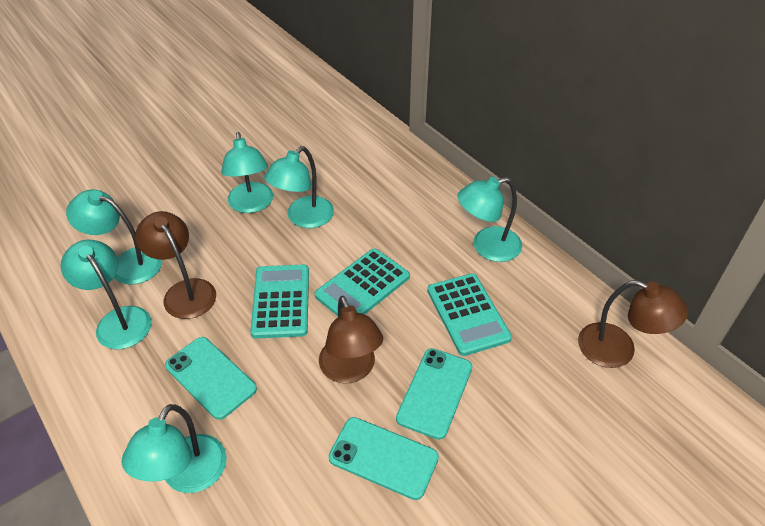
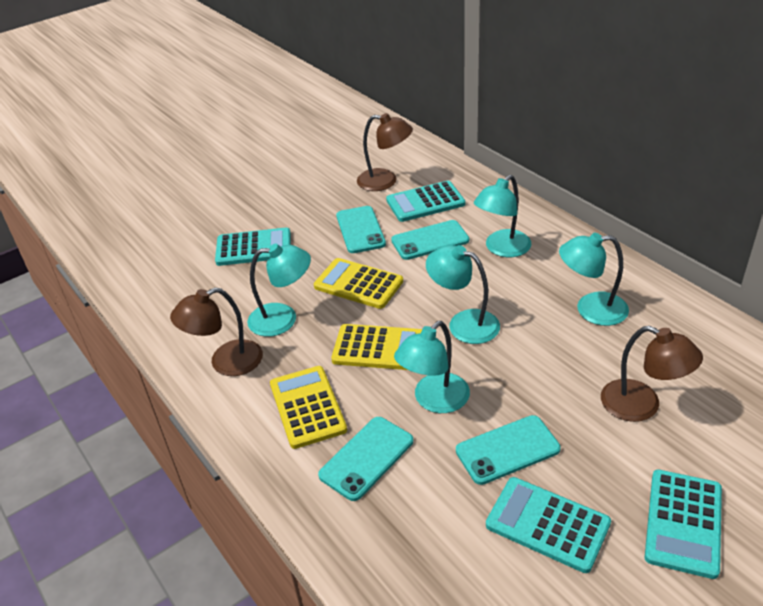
turquoise calculator: 3 -> 4
turquoise lamp: 6 -> 5
turquoise phone: 3 -> 4
yellow calculator: 0 -> 3

